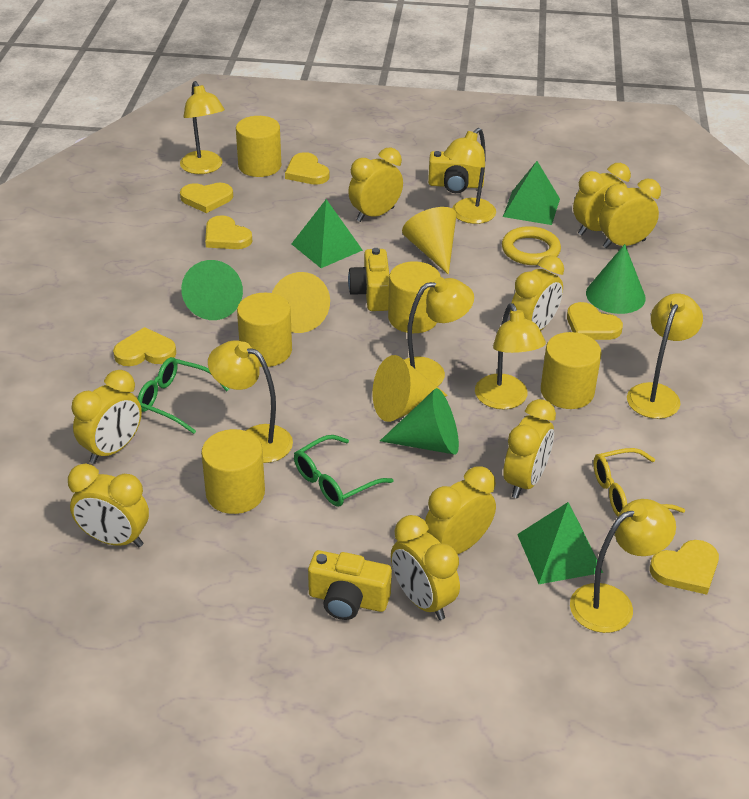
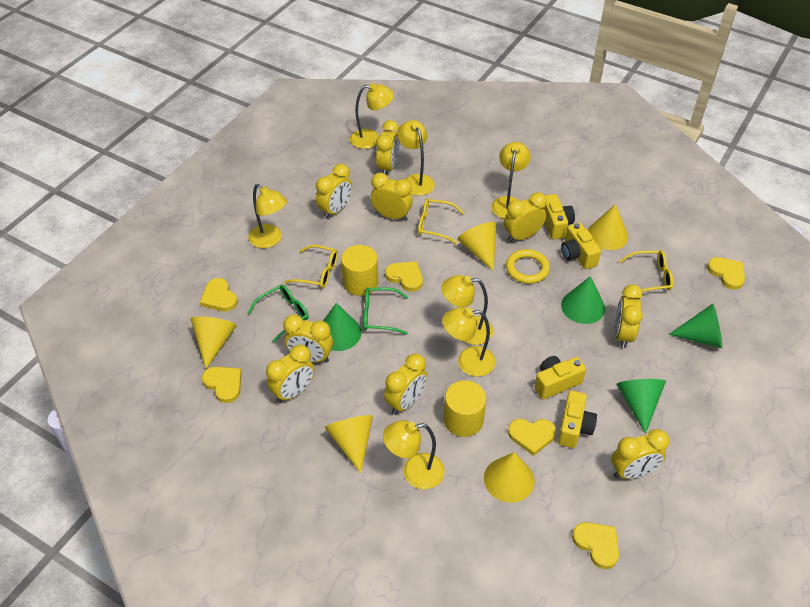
green cone: 3 -> 4
green pyramid: 3 -> 0
yellow camera: 3 -> 4
yellow cone: 3 -> 5
yellow cylinder: 5 -> 2
yellow glasses: 1 -> 3

